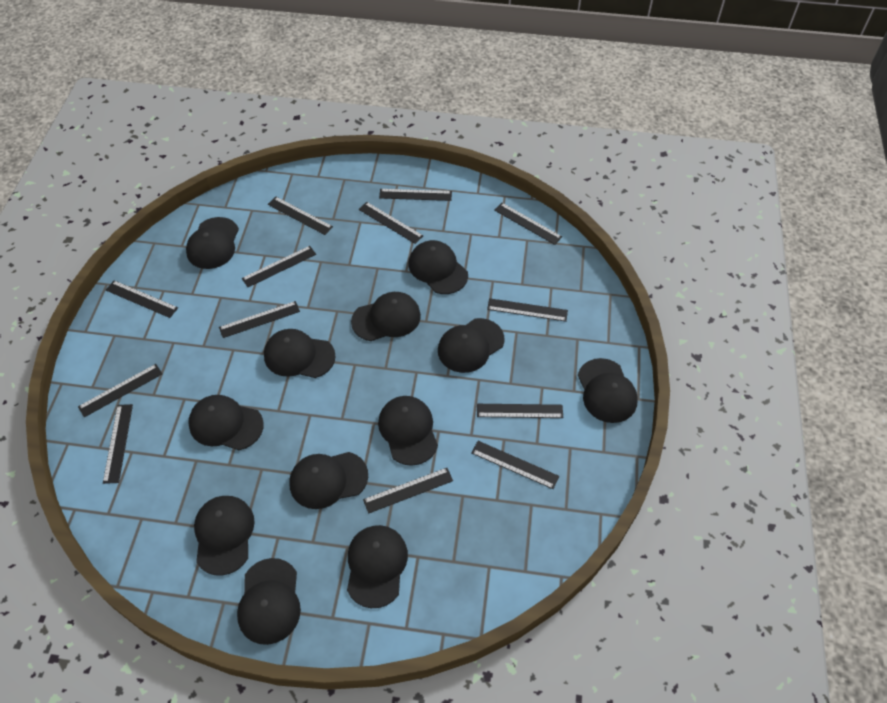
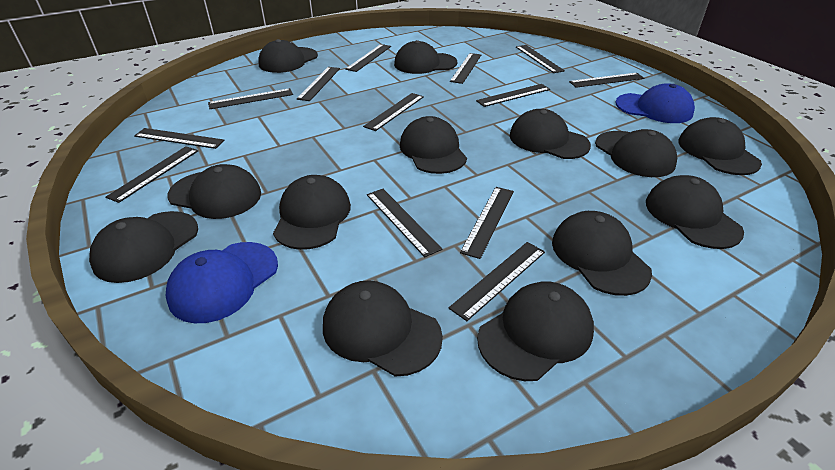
black cap: 12 -> 13
blue cap: 0 -> 2

